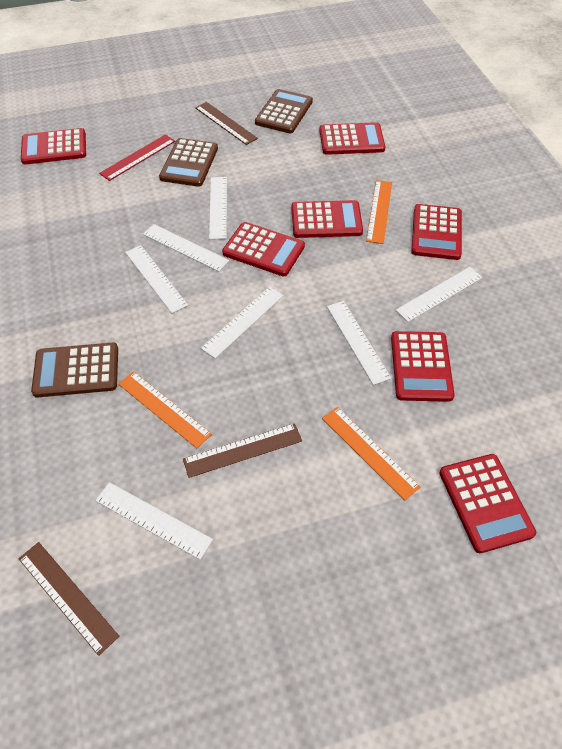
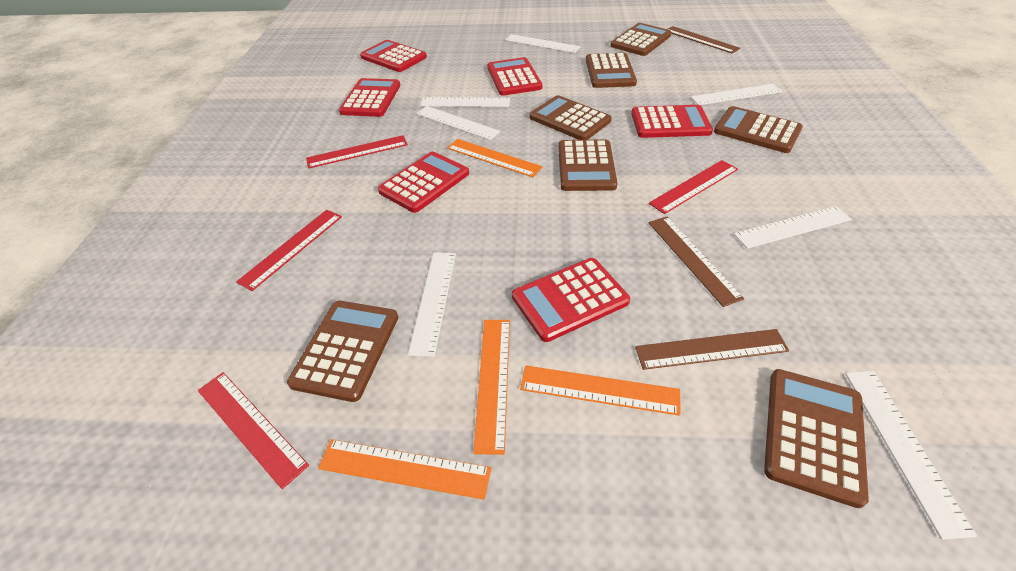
brown calculator: 3 -> 7
orange ruler: 3 -> 4
red calculator: 7 -> 6
red ruler: 1 -> 4

